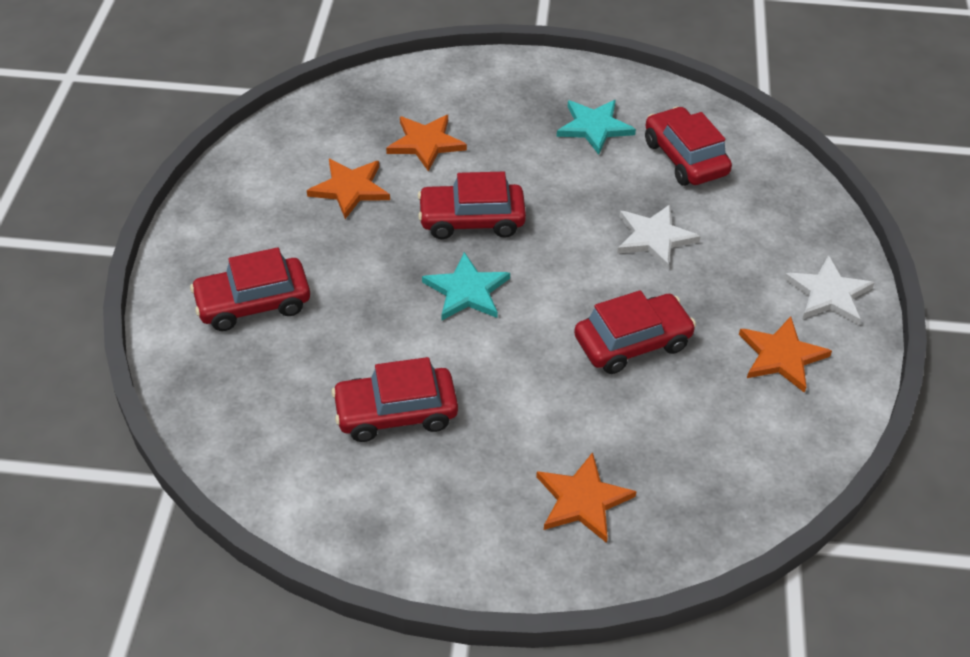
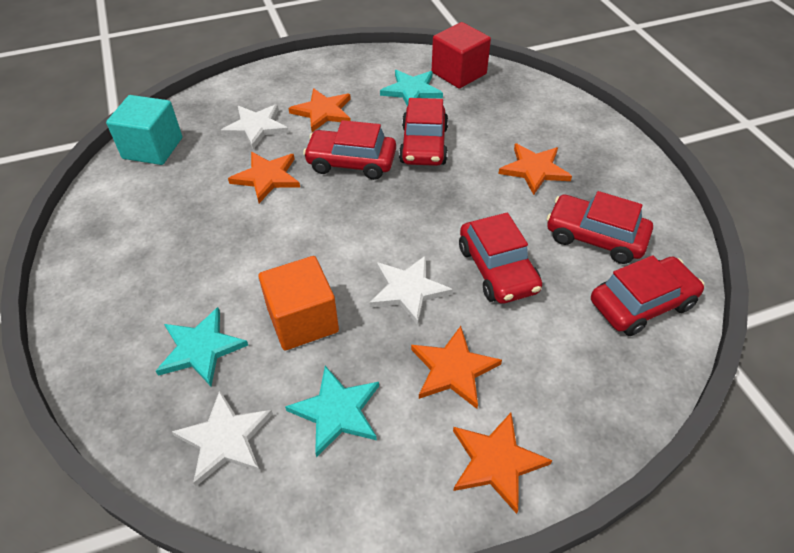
orange cube: 0 -> 1
orange star: 4 -> 5
red cube: 0 -> 1
turquoise cube: 0 -> 1
turquoise star: 2 -> 3
white star: 2 -> 3

